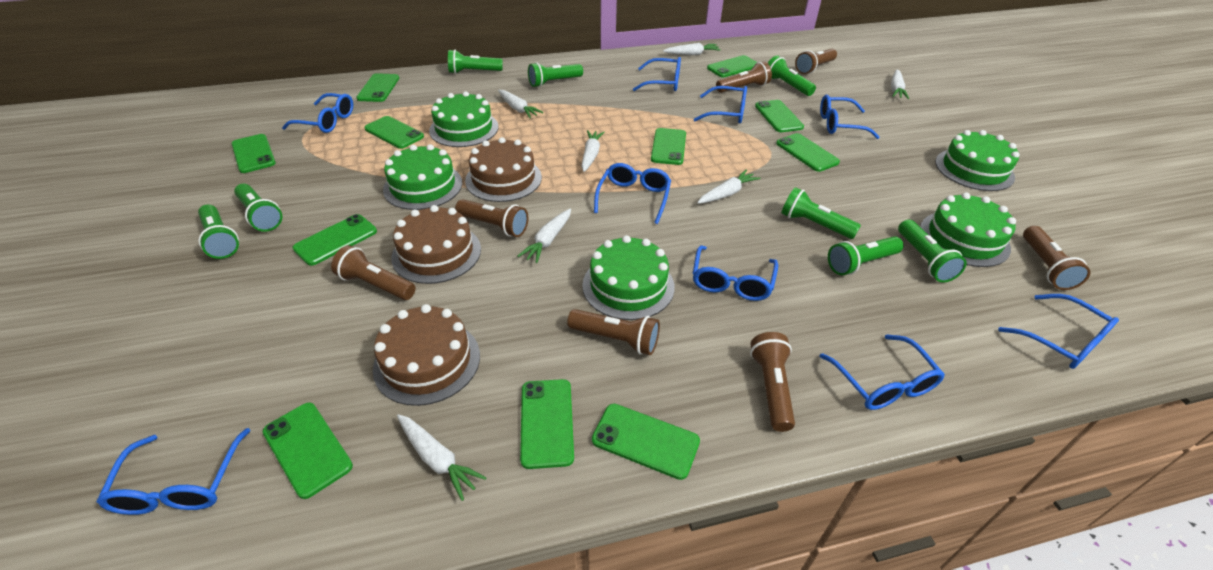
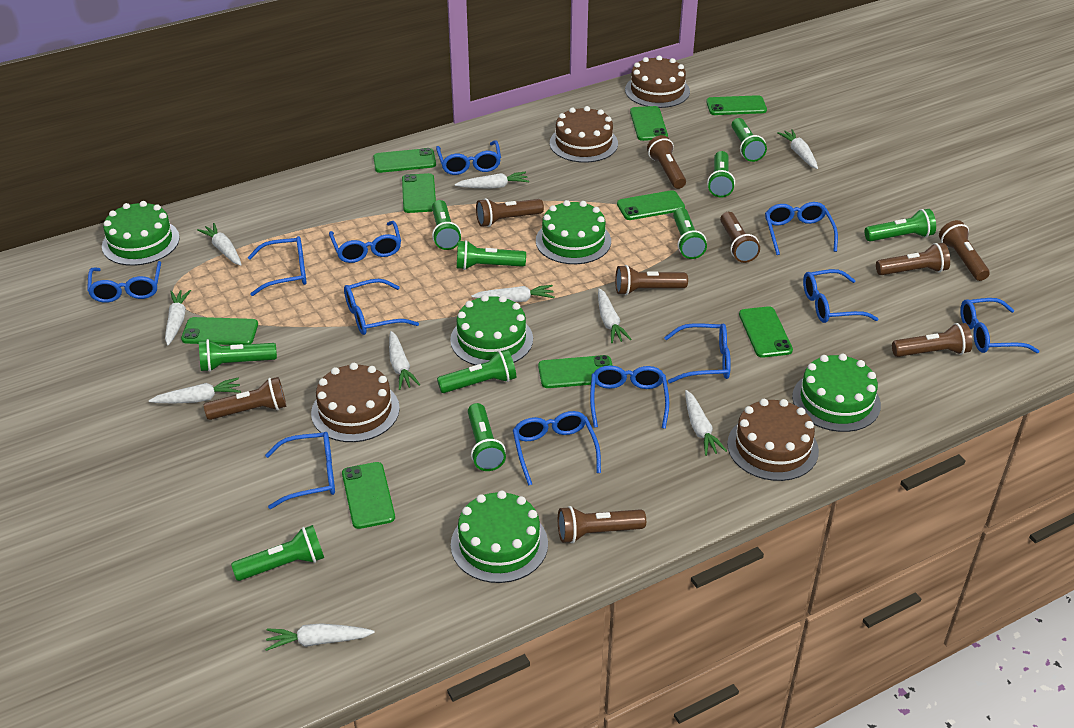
blue glasses: 9 -> 12
brown cake: 3 -> 4
brown flashlight: 7 -> 9
green flashlight: 8 -> 10
green phone: 11 -> 9
white carrot: 7 -> 10

